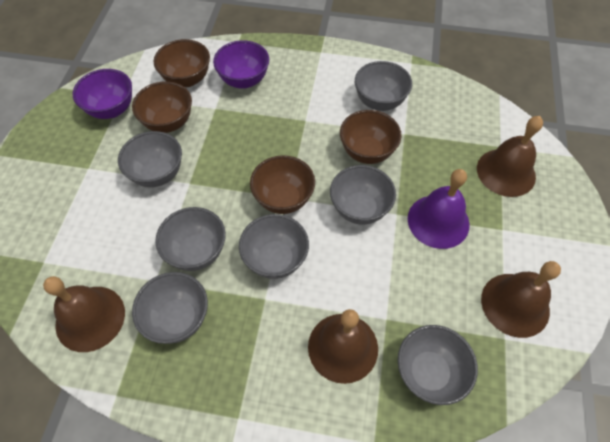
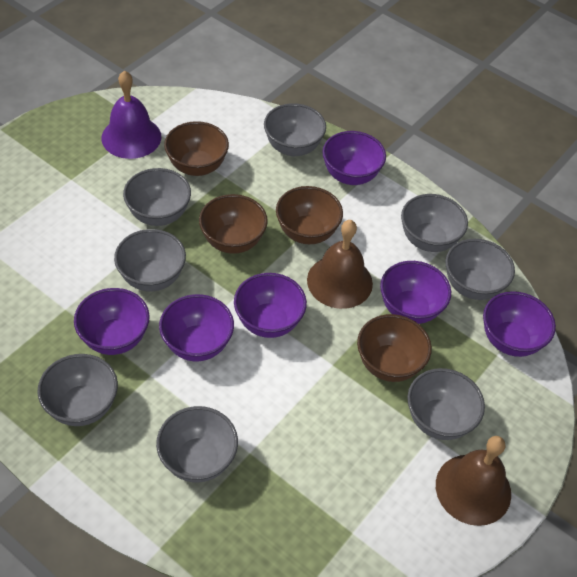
brown bell: 4 -> 2
grey bowl: 7 -> 8
purple bowl: 2 -> 6

